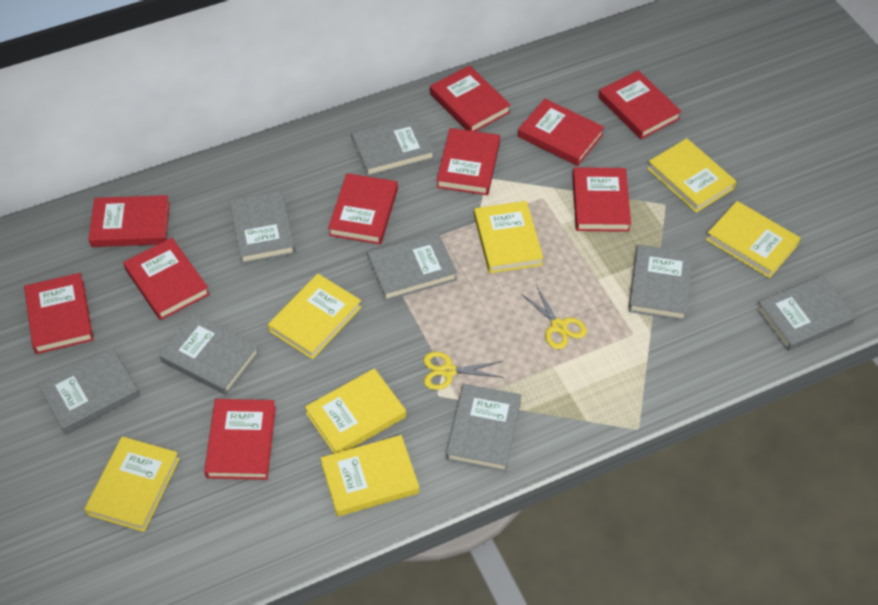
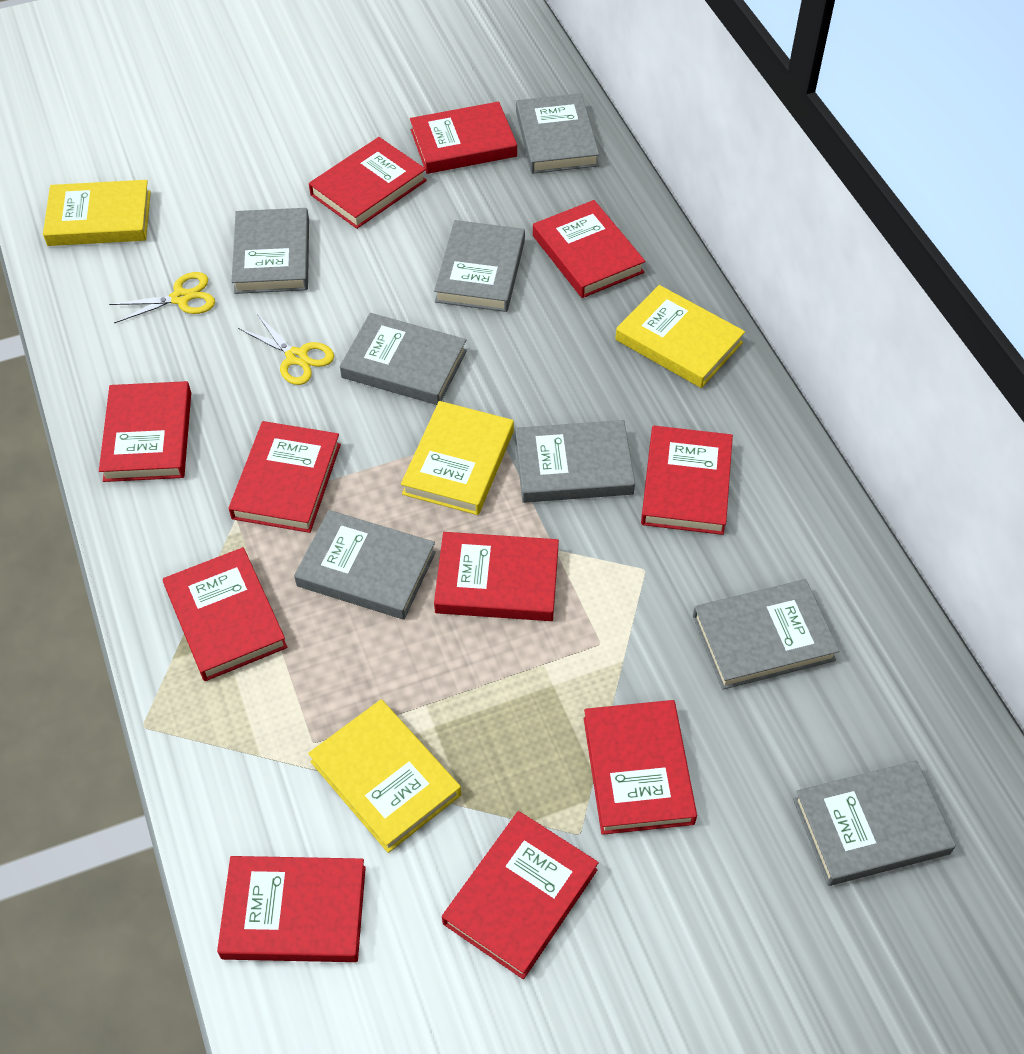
red book: 10 -> 11
yellow book: 7 -> 4

